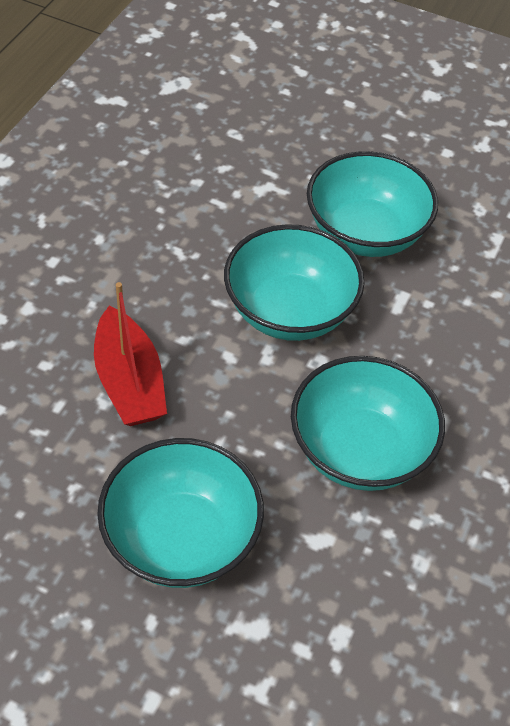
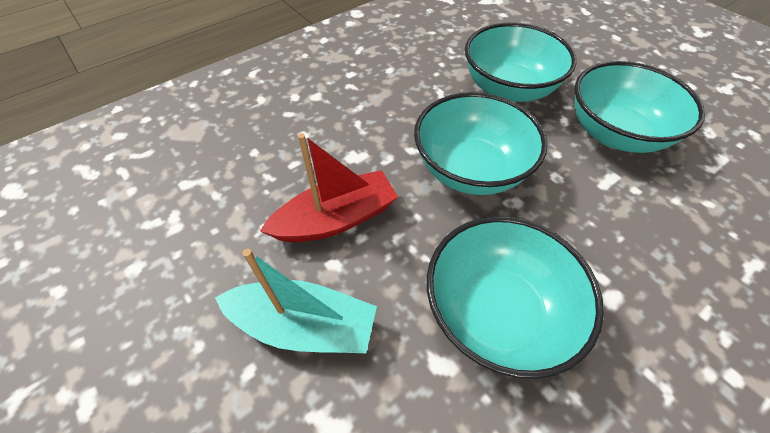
turquoise boat: 0 -> 1

